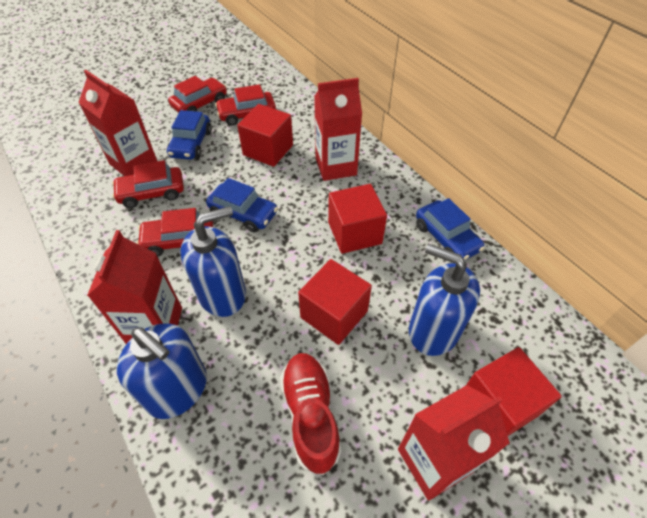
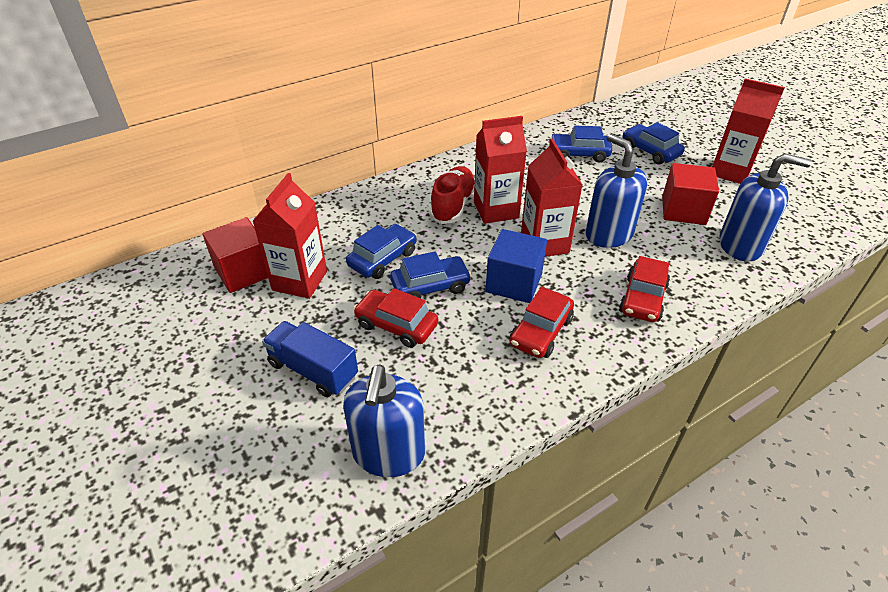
blue car: 3 -> 4
blue cube: 0 -> 1
blue truck: 0 -> 1
red car: 4 -> 3
red cube: 4 -> 2

